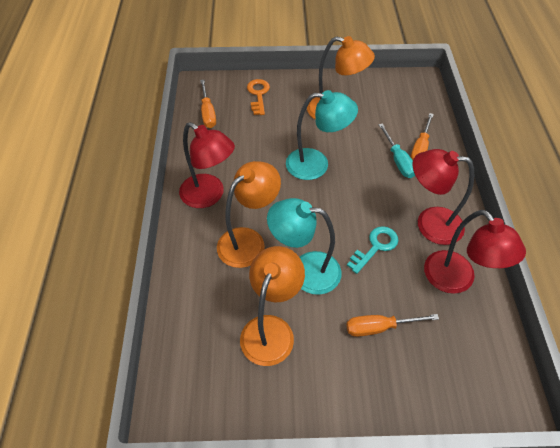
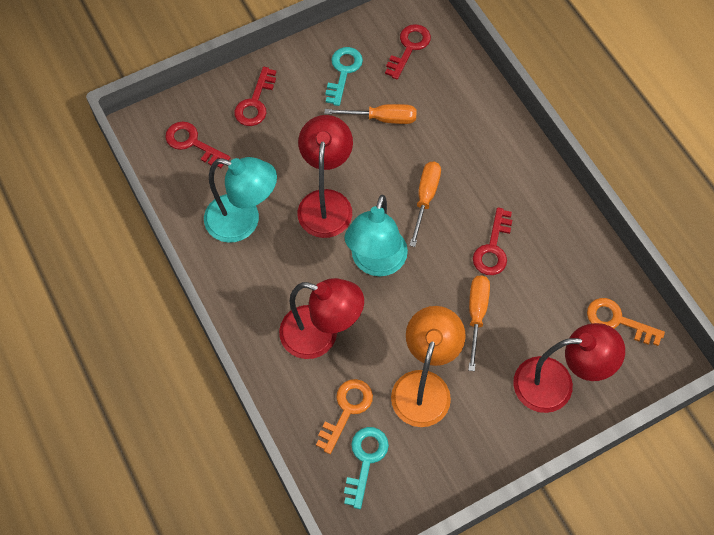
orange key: 1 -> 2
orange lamp: 3 -> 1
red key: 0 -> 4
turquoise key: 1 -> 2
turquoise screwdriver: 1 -> 0

